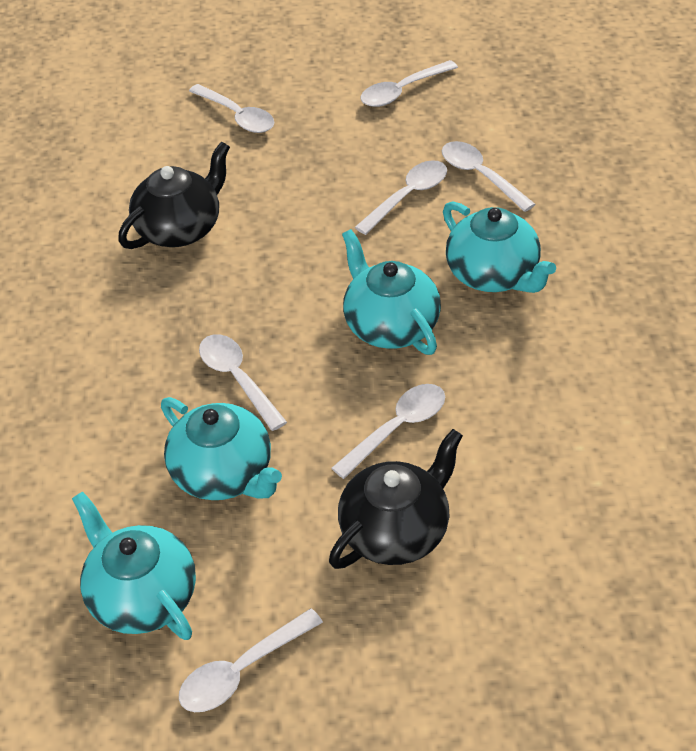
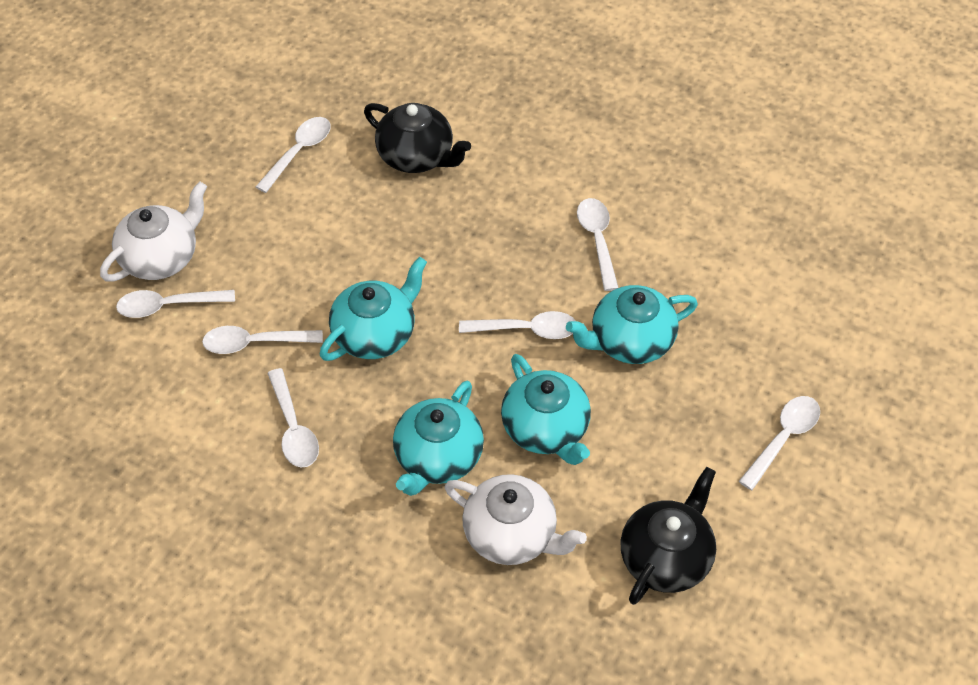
white teapot: 0 -> 2

